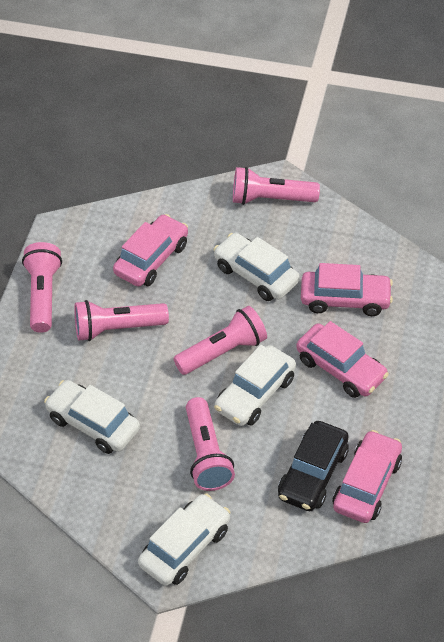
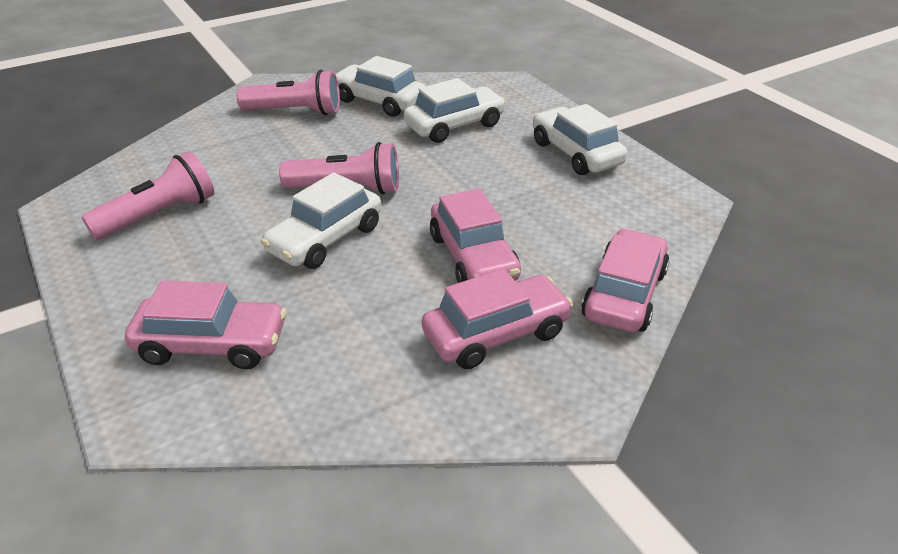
black car: 1 -> 0
pink flashlight: 5 -> 3

